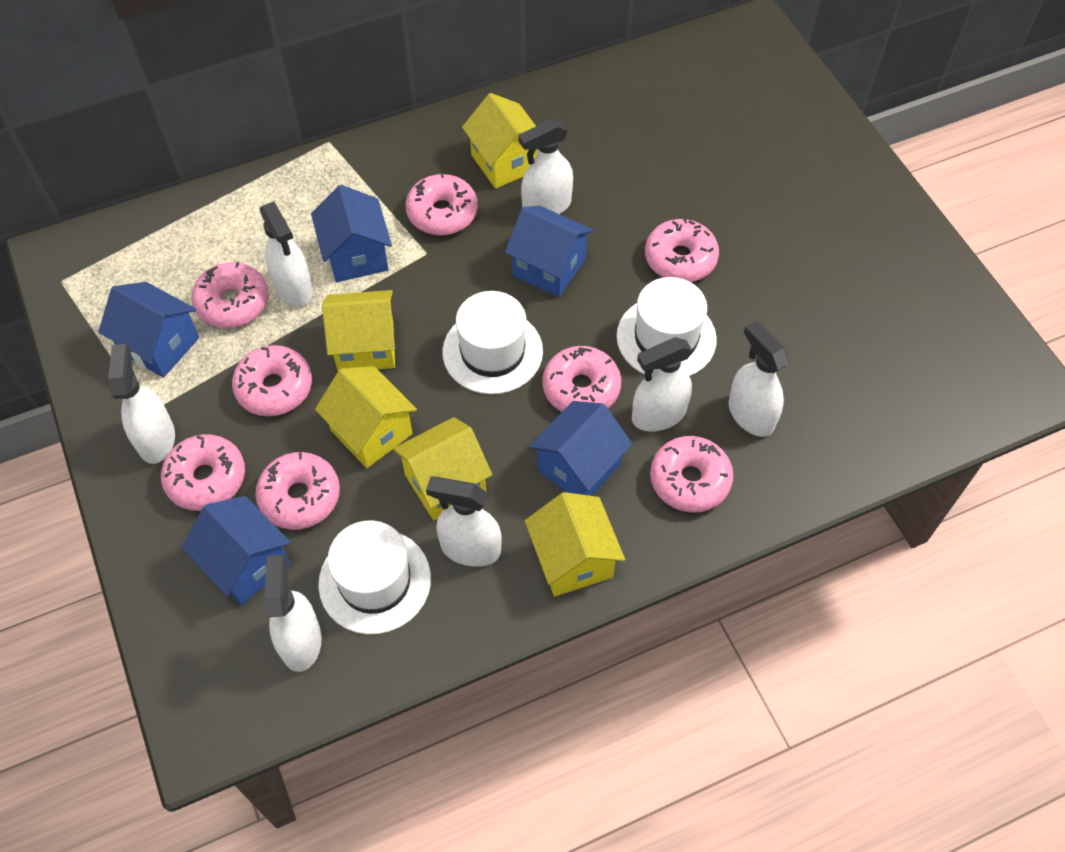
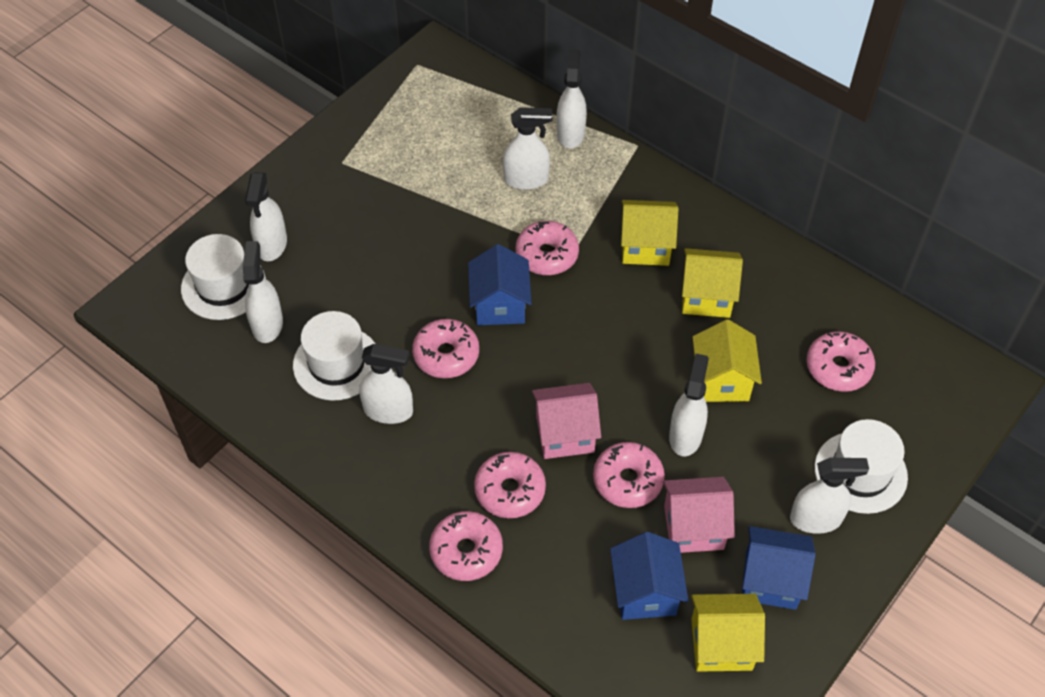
blue house: 5 -> 3
pink donut: 8 -> 6
pink house: 0 -> 2
yellow house: 5 -> 4

